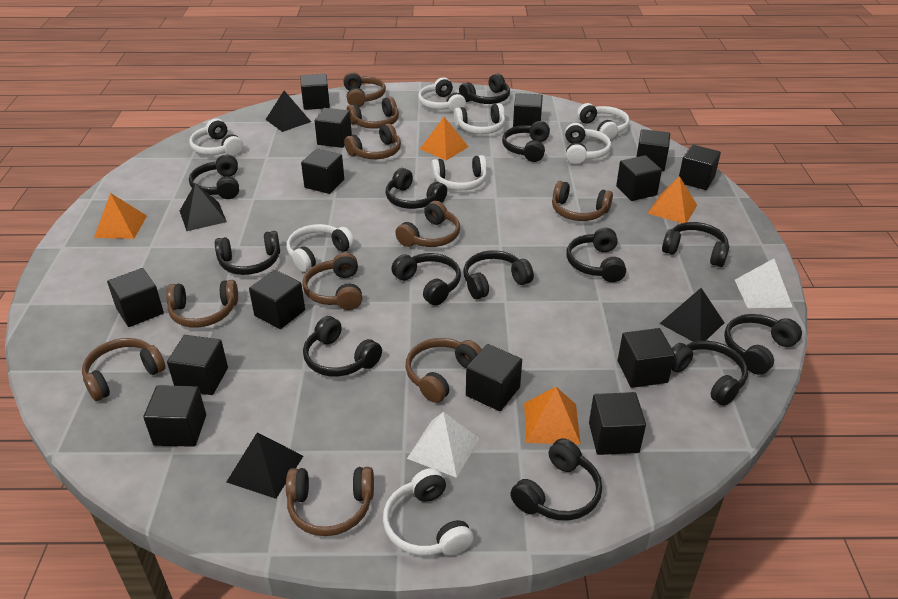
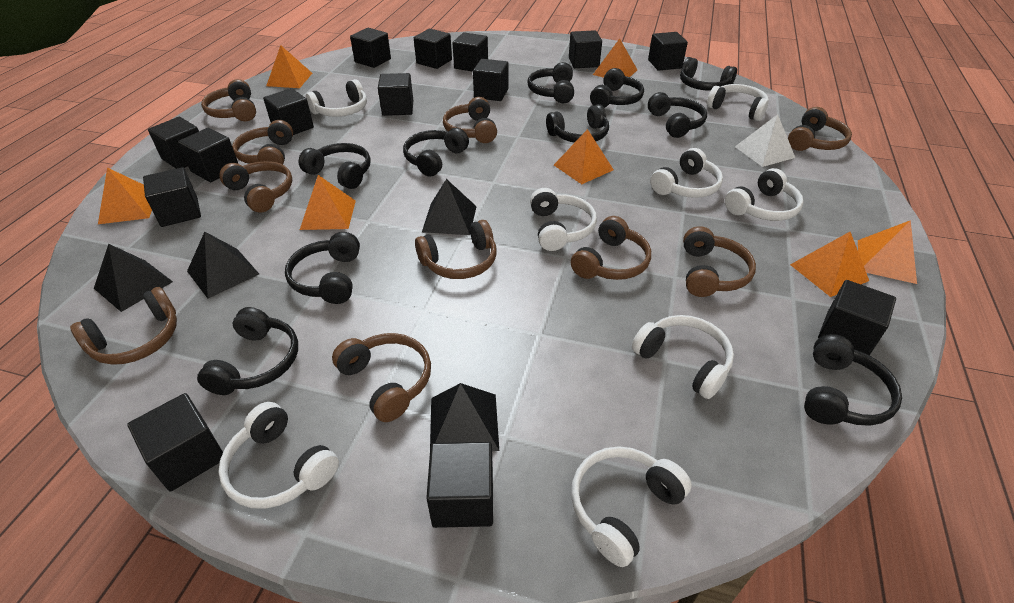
black headphones: 13 -> 10
orange pyramid: 4 -> 7
white pyramid: 2 -> 1

